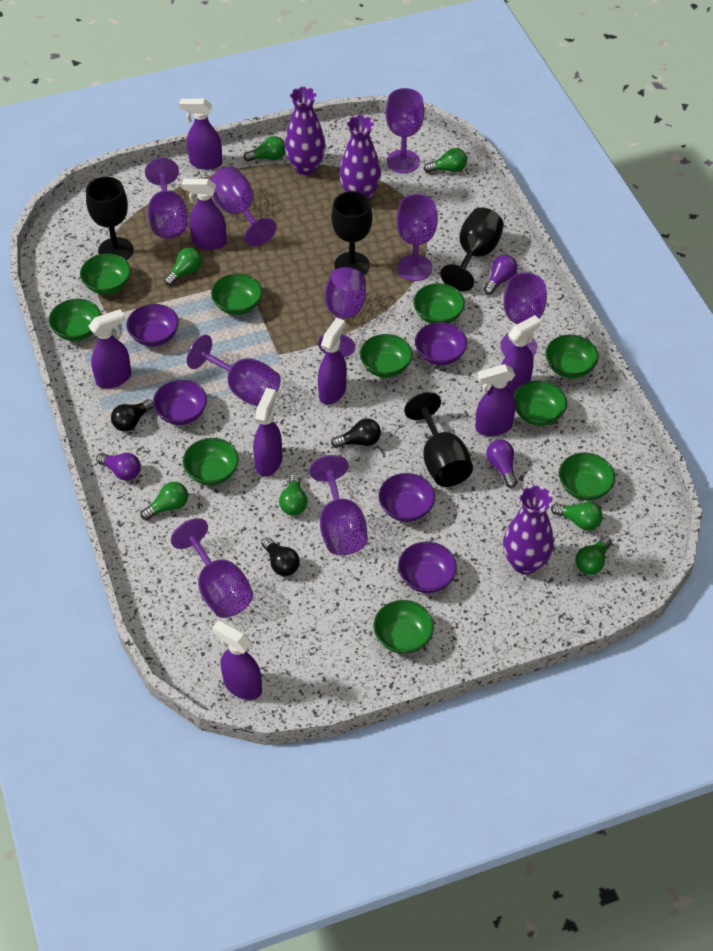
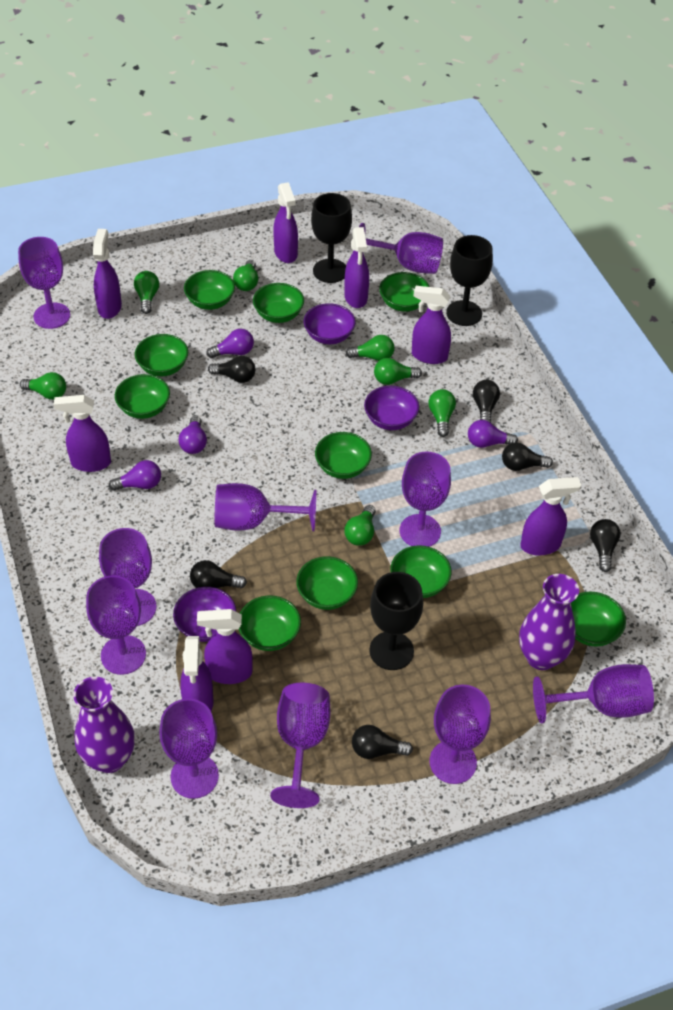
black goblet: 4 -> 3
black light bulb: 3 -> 6
purple bowl: 5 -> 3
purple goblet: 9 -> 10
purple light bulb: 3 -> 4
purple vase: 3 -> 2

